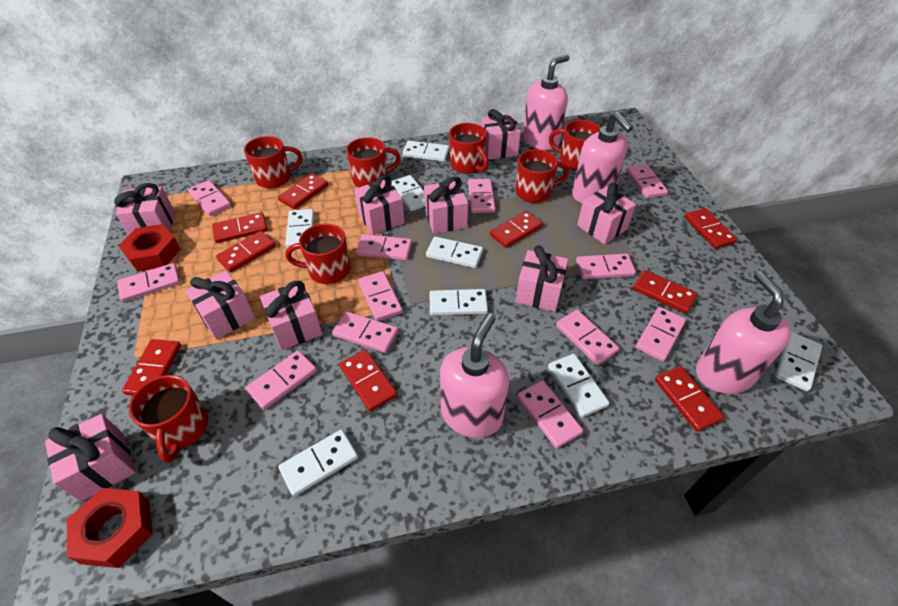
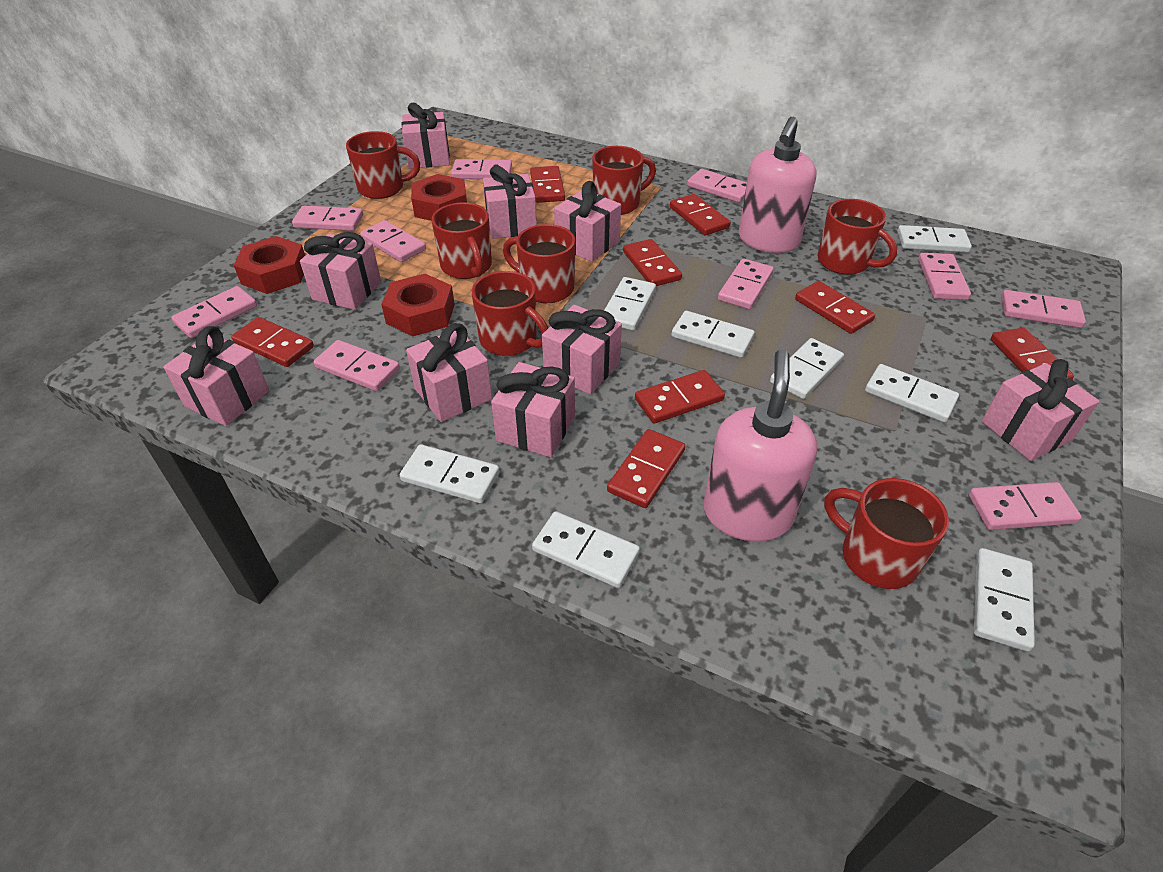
pink domino: 12 -> 10
pink soap dispenser: 4 -> 2
red domino: 9 -> 8
red nut: 2 -> 3

